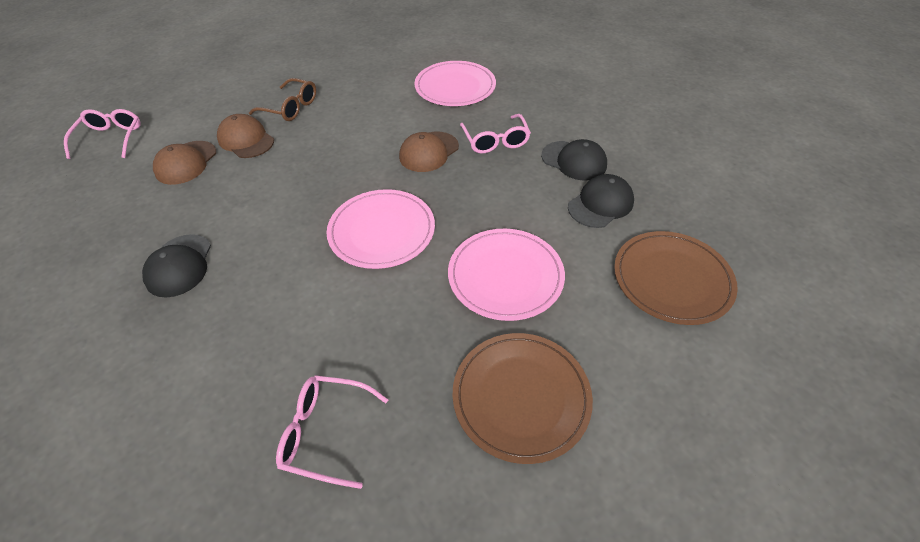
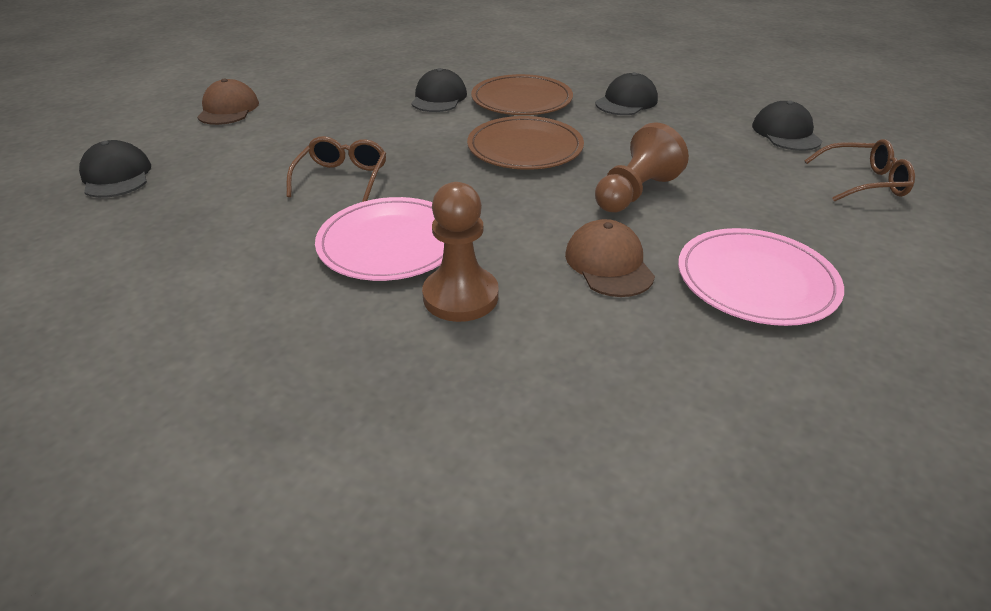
black cap: 3 -> 4
brown cap: 3 -> 2
brown glasses: 1 -> 2
brown pawn: 0 -> 2
pink glasses: 3 -> 0
pink plate: 3 -> 2

